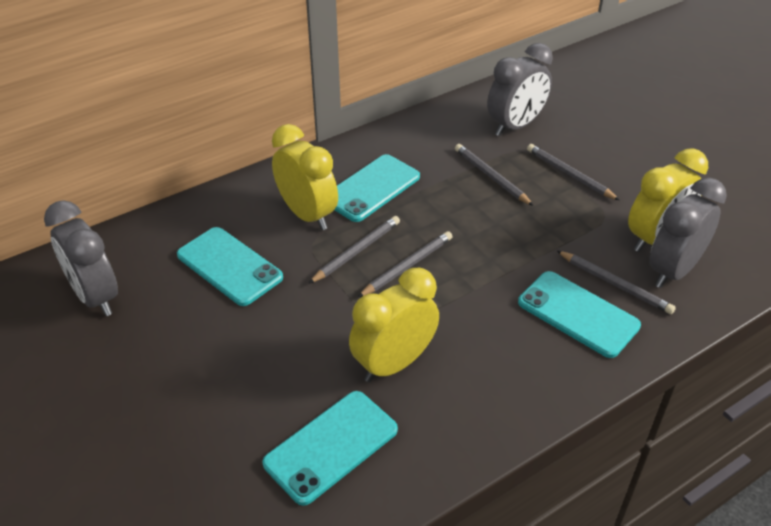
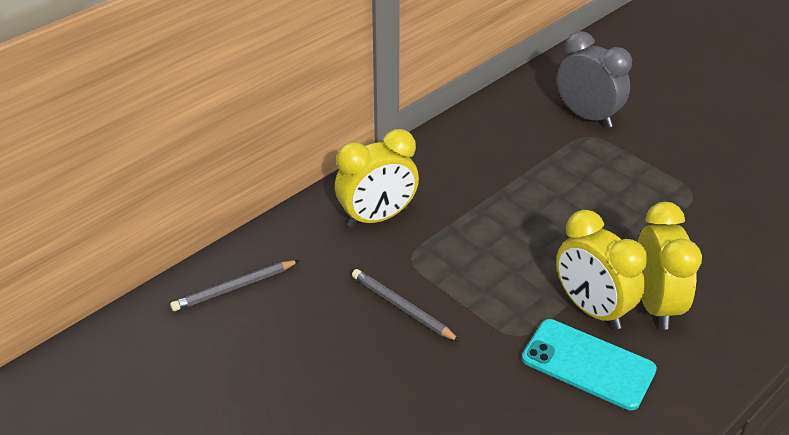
grey clock: 3 -> 1
grey pencil: 5 -> 2
turquoise phone: 4 -> 1

